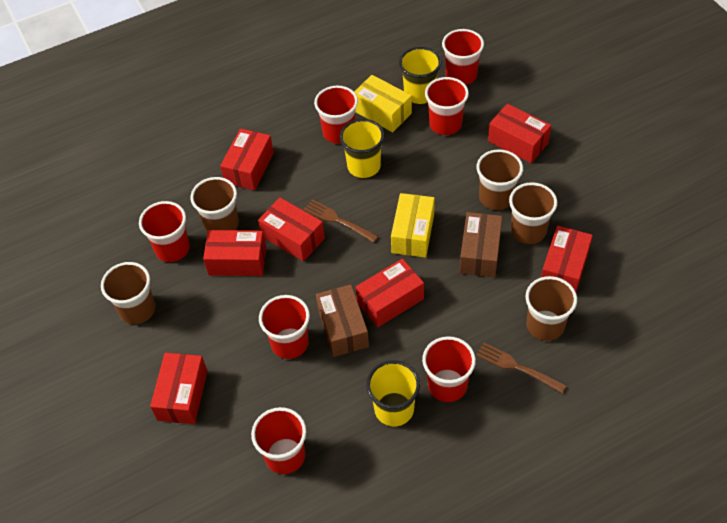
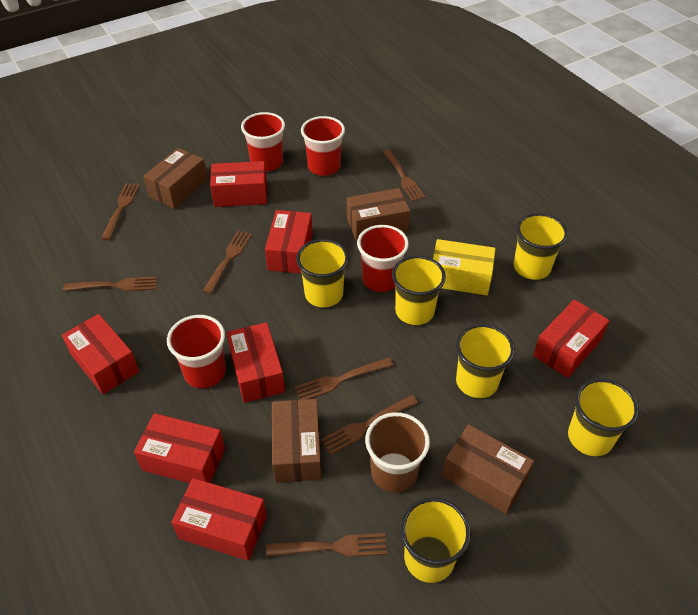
brown box: 2 -> 4
brown cup: 5 -> 1
brown fork: 2 -> 7
red cup: 7 -> 4
yellow box: 2 -> 1
yellow cup: 3 -> 6

